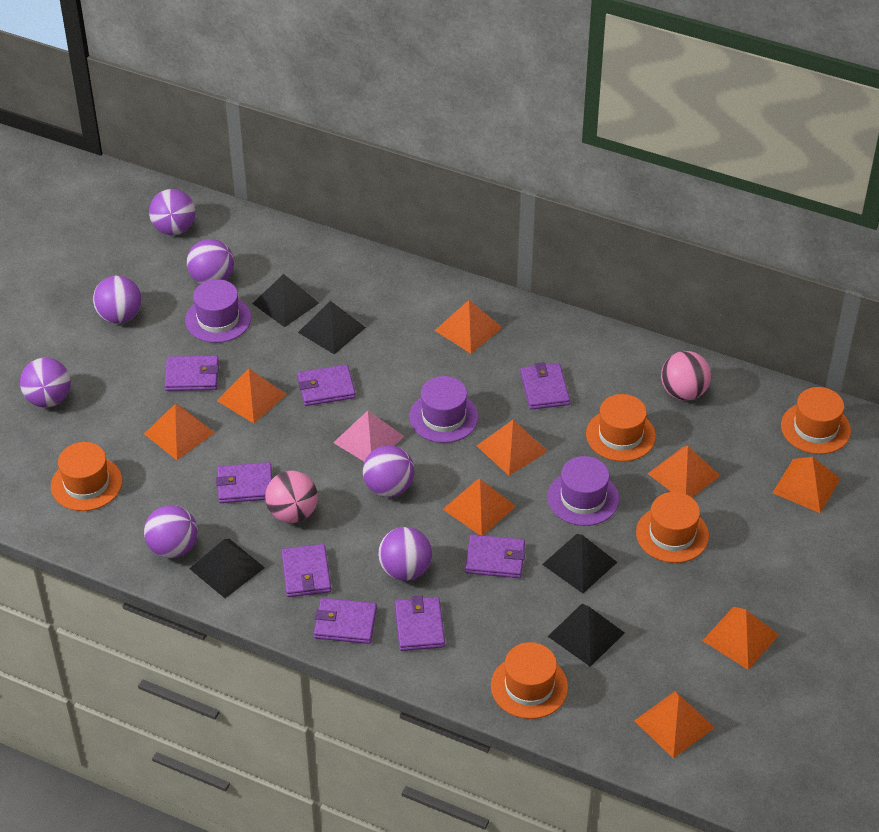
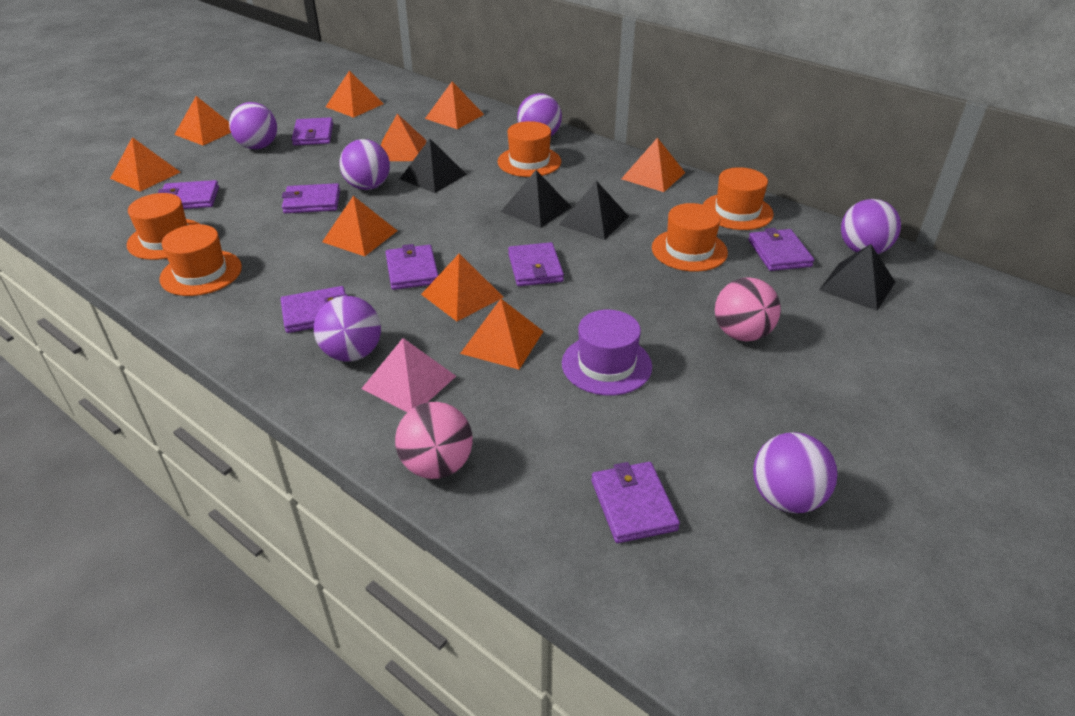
black pyramid: 5 -> 4
purple ball: 7 -> 6
purple hat: 3 -> 1

